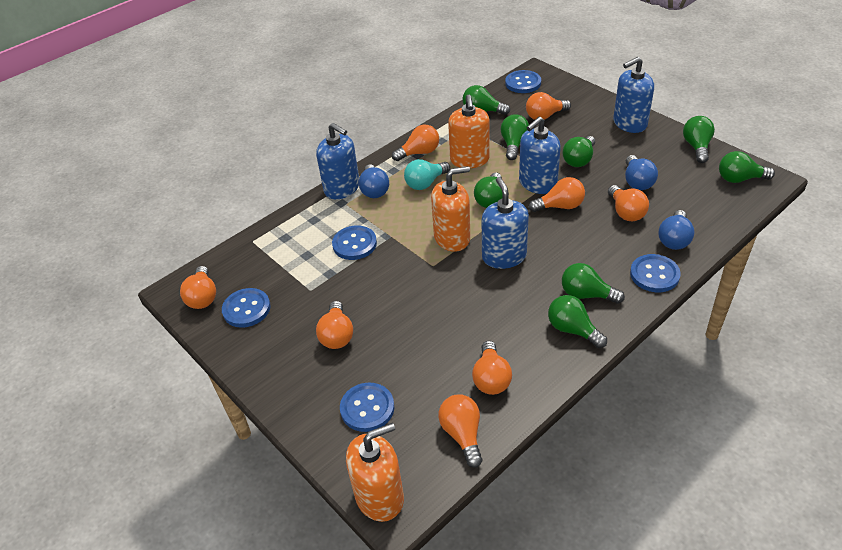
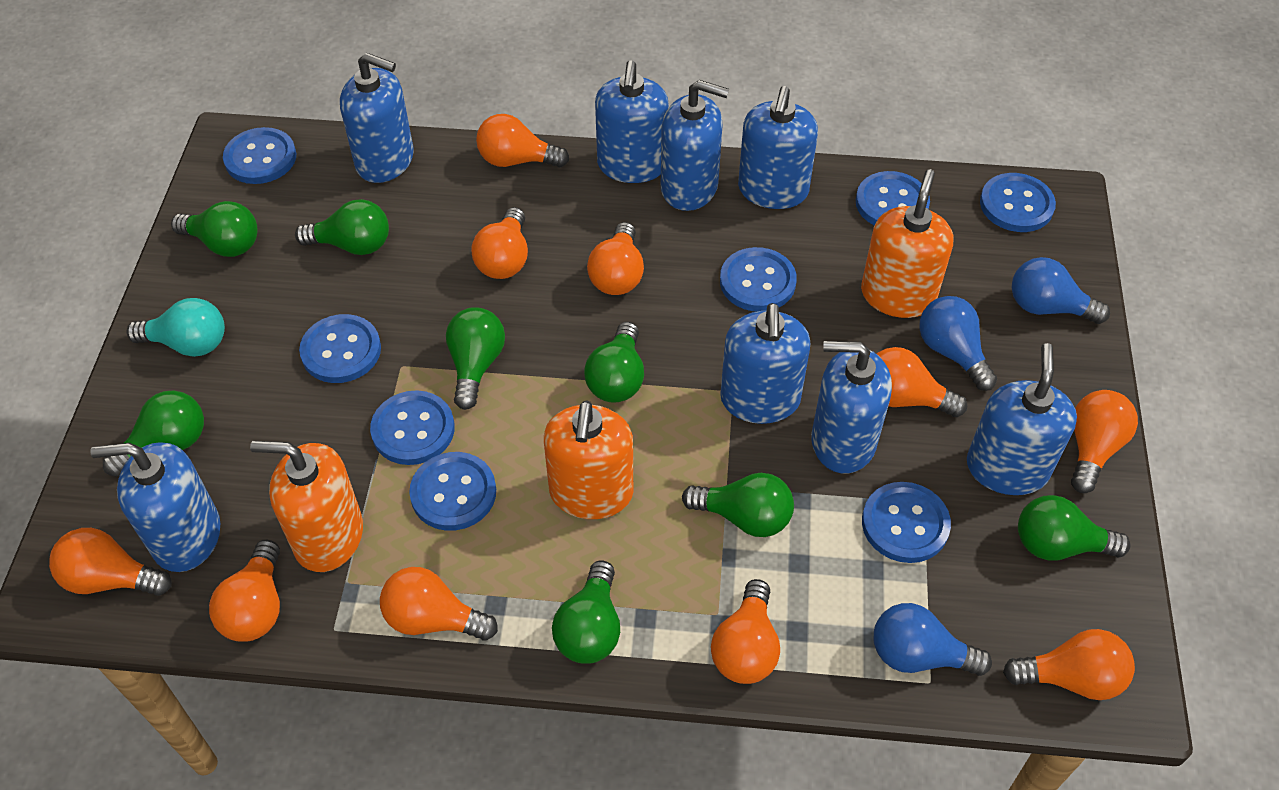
blue button: 5 -> 8
blue soap dispenser: 4 -> 8
orange light bulb: 8 -> 10

